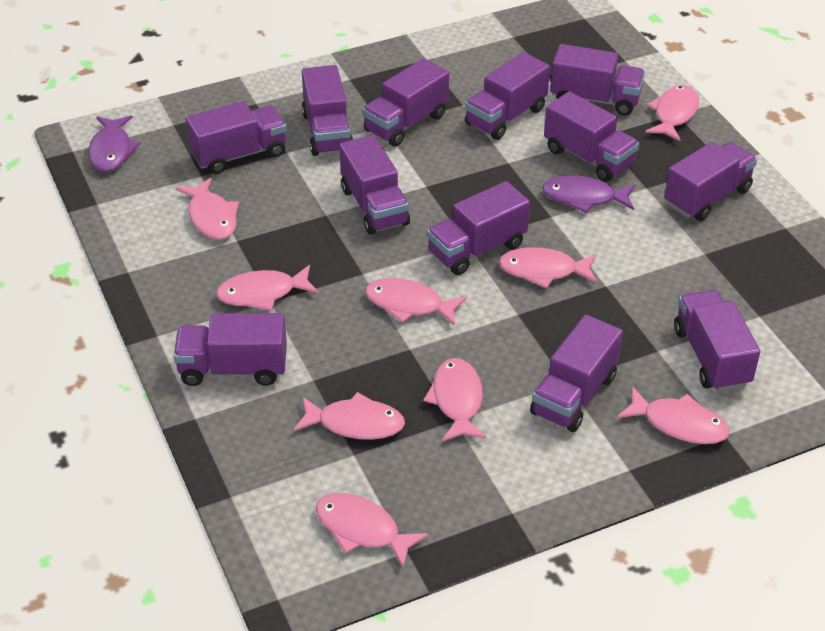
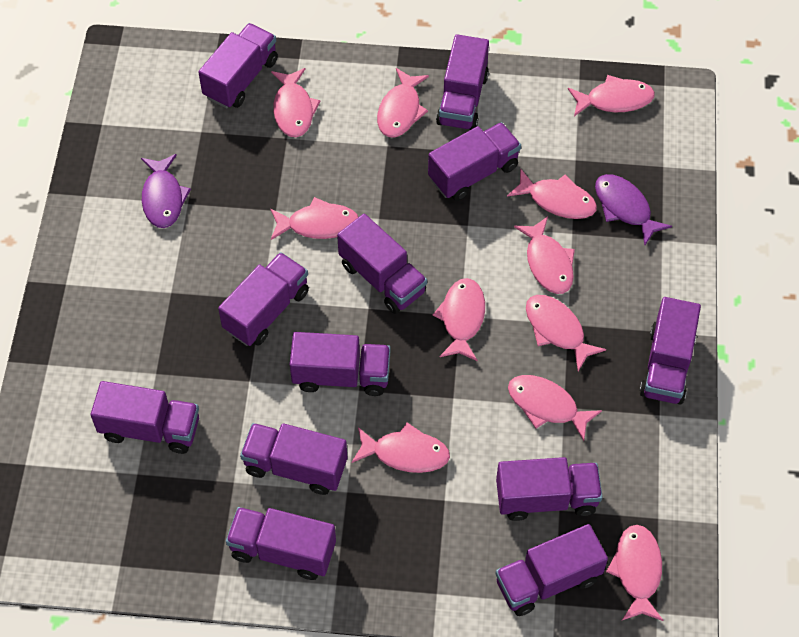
pink fish: 9 -> 11

